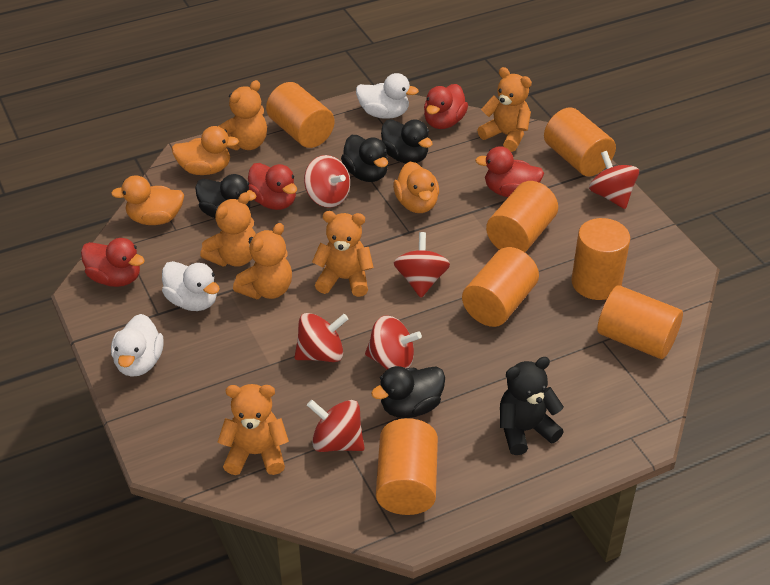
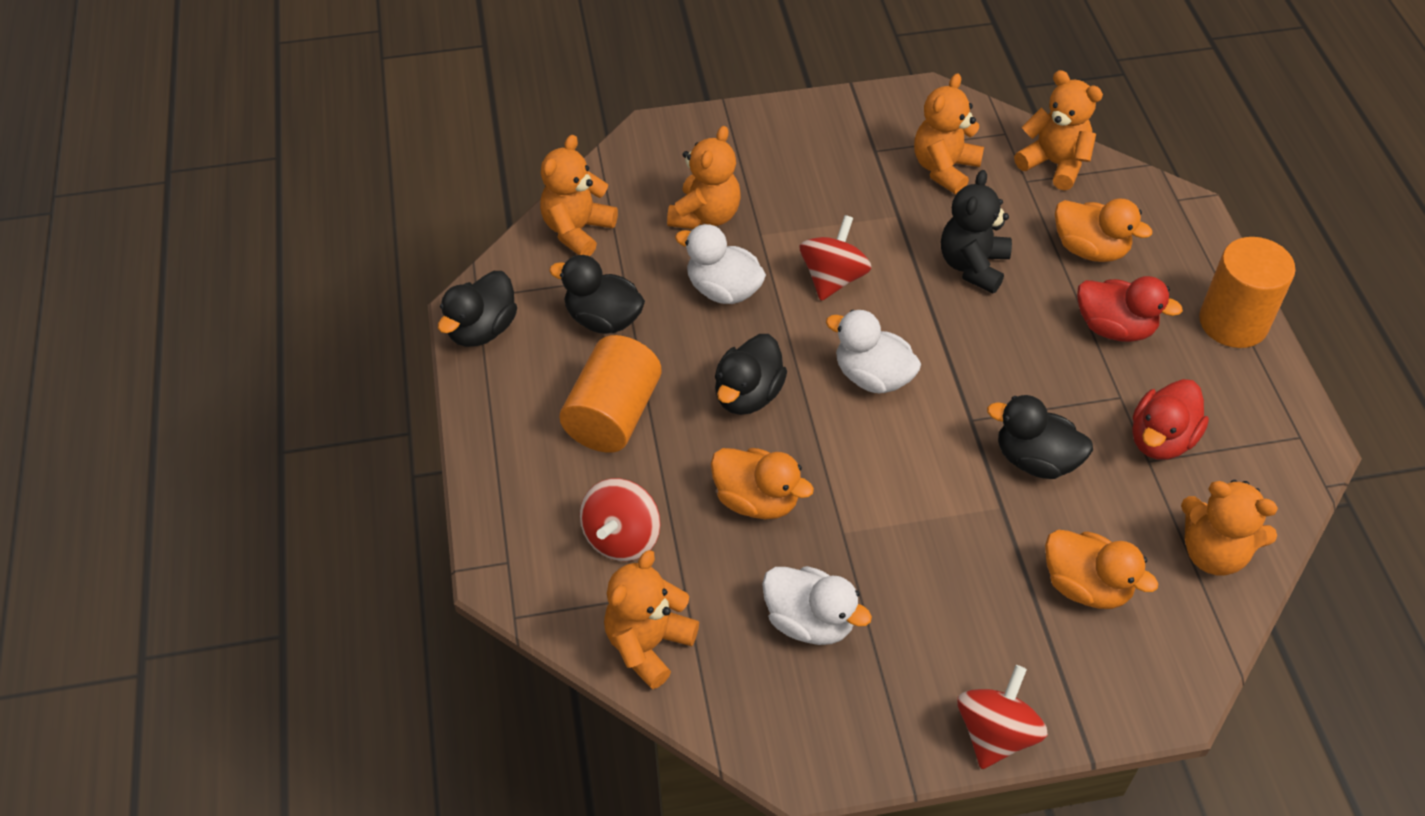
orange cylinder: 7 -> 2
red duck: 4 -> 2
red spinning top: 6 -> 3

